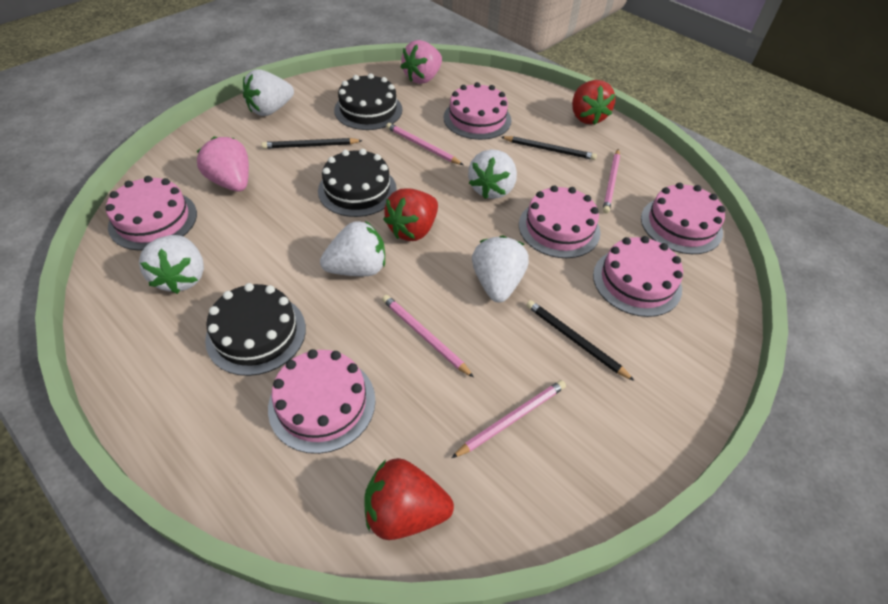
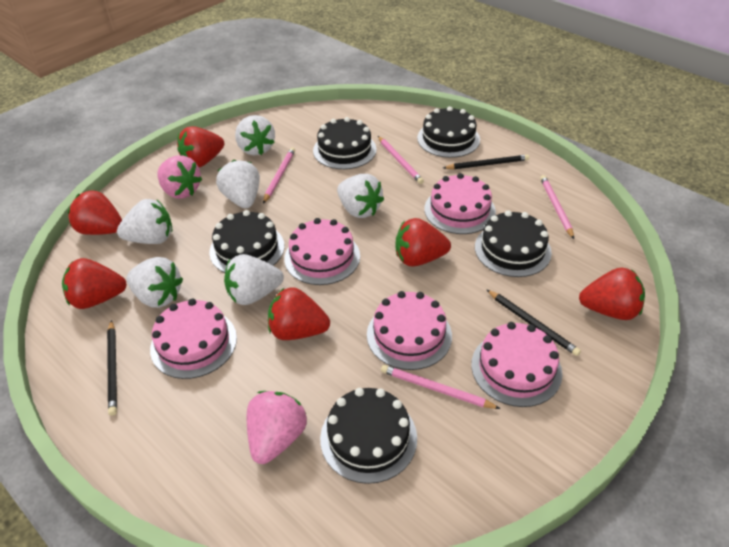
black cake: 3 -> 5
pink cake: 6 -> 5
red strawberry: 3 -> 6
white strawberry: 5 -> 6

